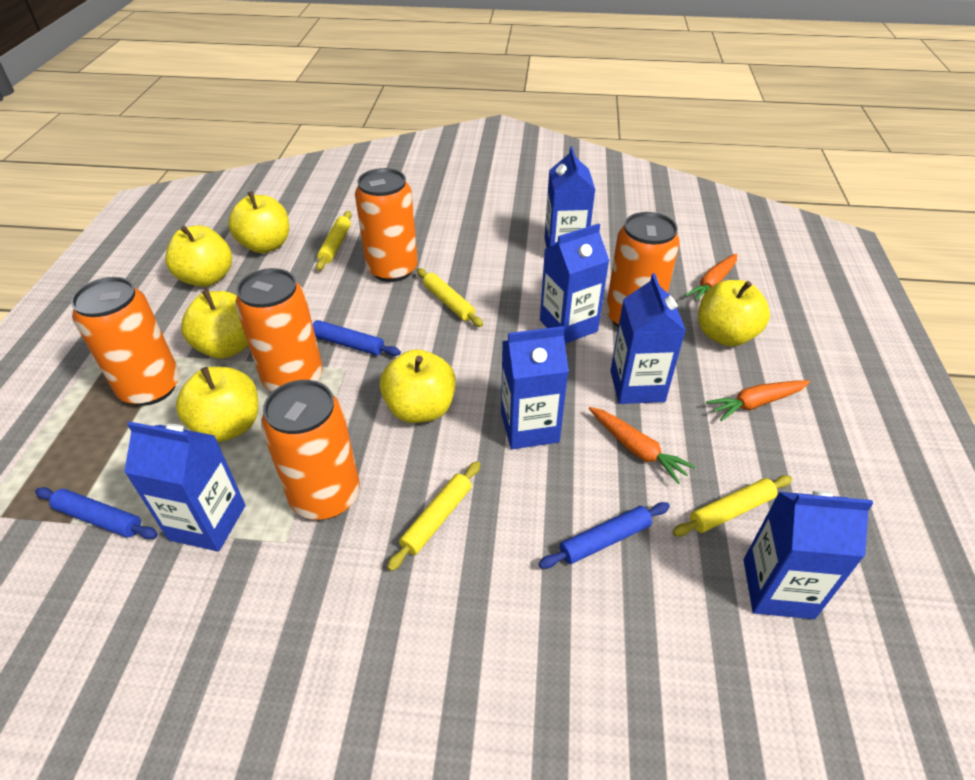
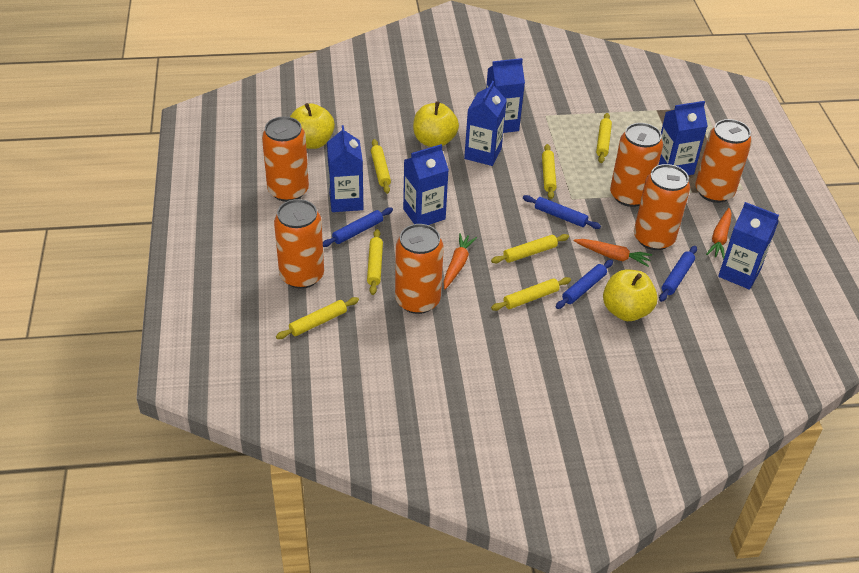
blue rolling pin: 3 -> 4
orange can: 5 -> 6
yellow apple: 6 -> 3
yellow rolling pin: 4 -> 7

